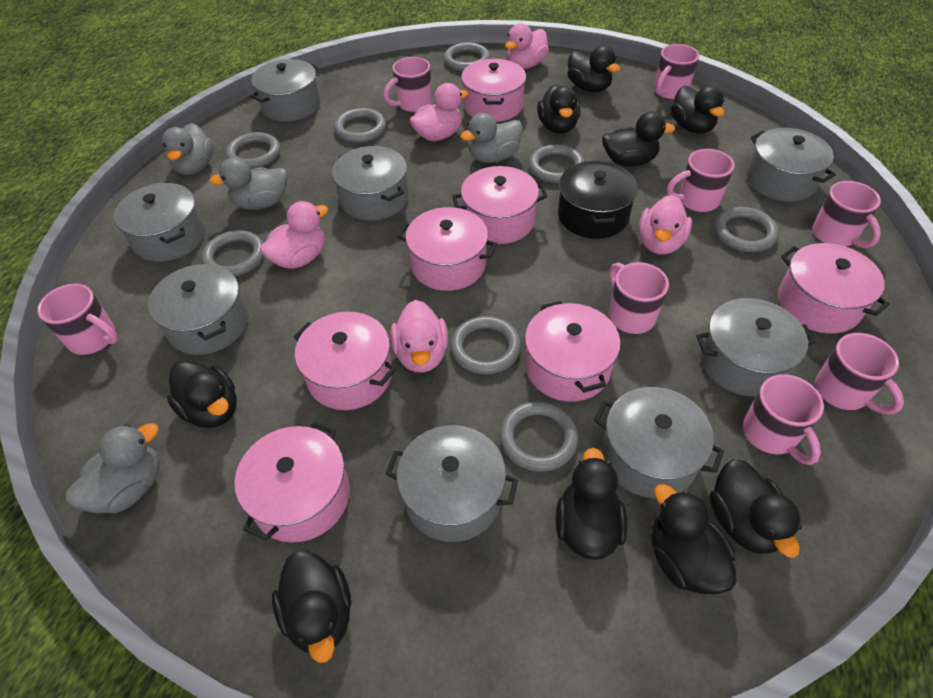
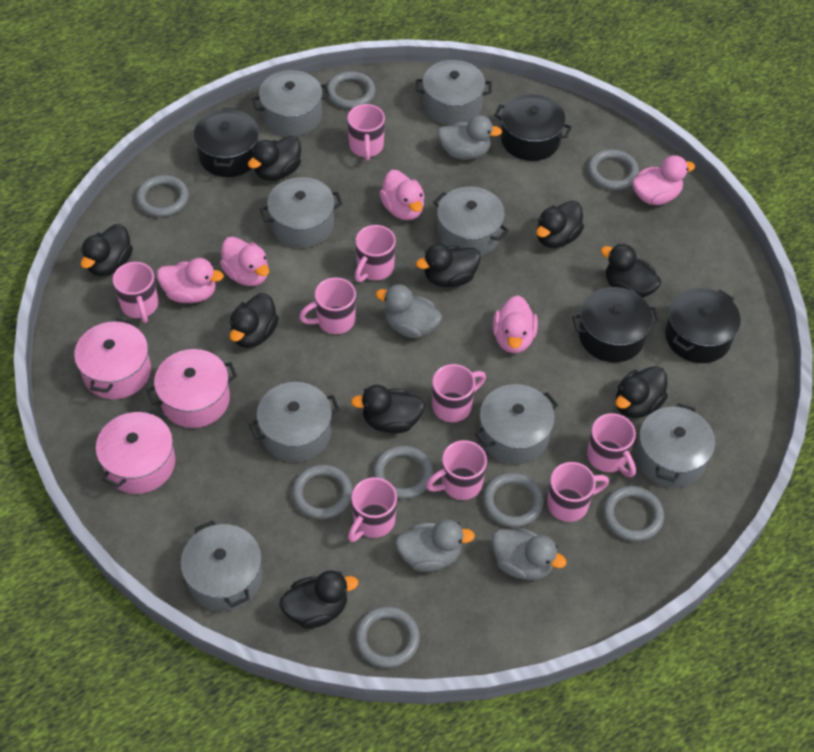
black pot: 1 -> 4
pink mug: 8 -> 9
pink pot: 7 -> 3

